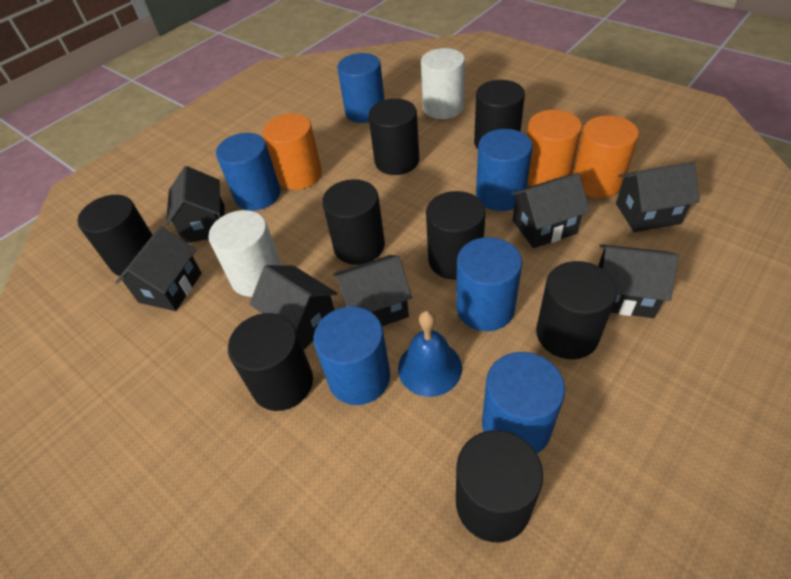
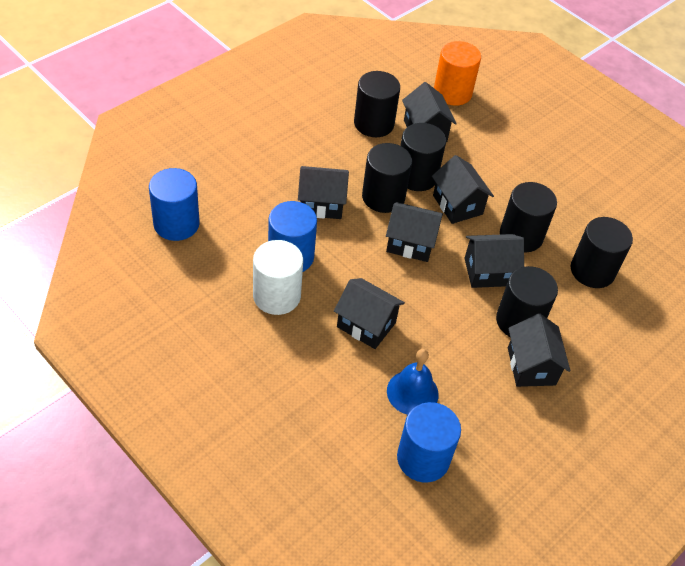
black cylinder: 8 -> 6
blue cylinder: 6 -> 3
orange cylinder: 3 -> 1
white cylinder: 2 -> 1

